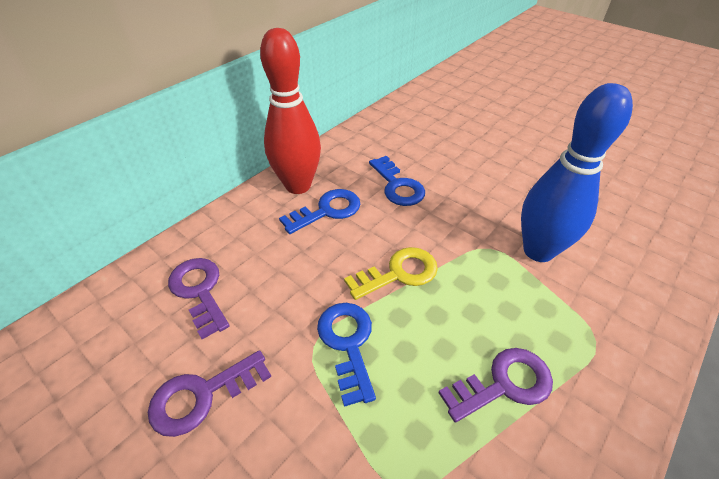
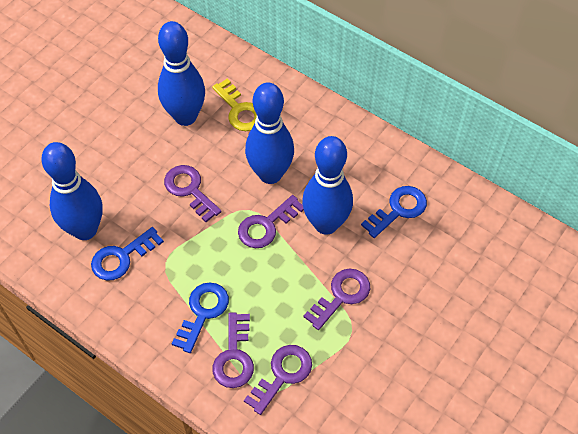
blue bowling pin: 1 -> 4
purple key: 3 -> 5
red bowling pin: 1 -> 0

